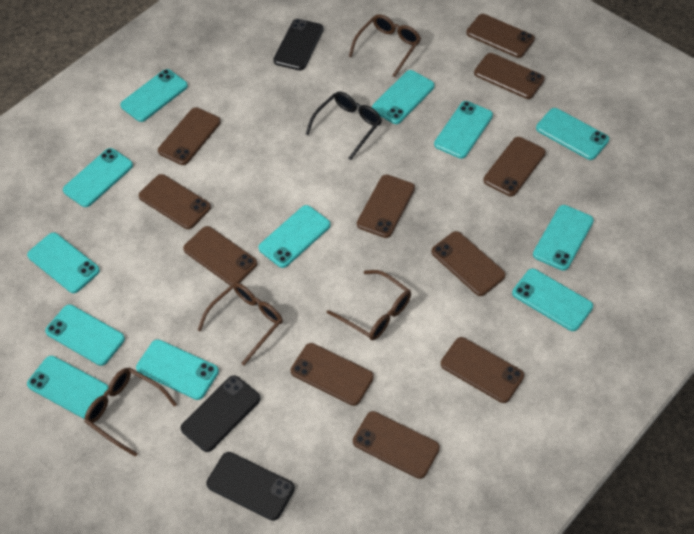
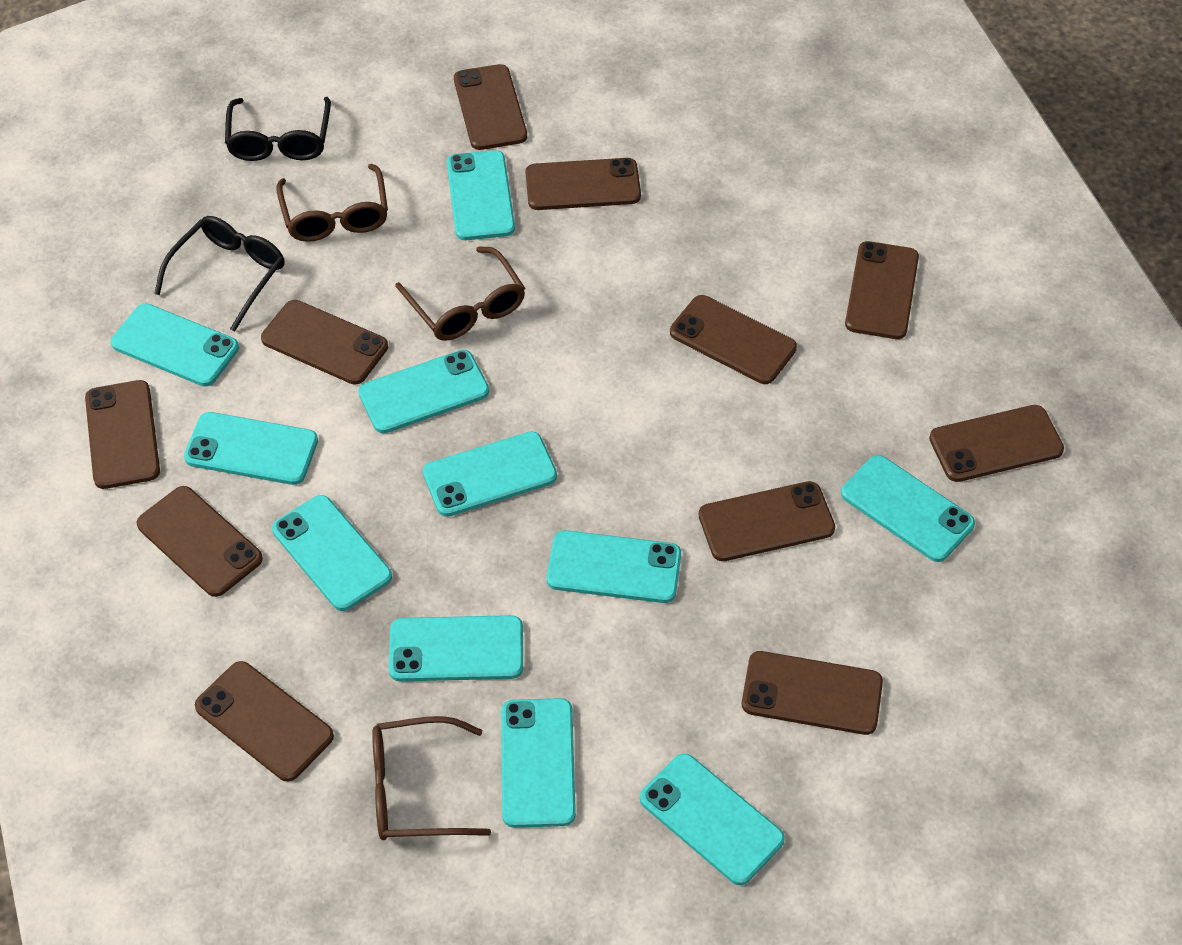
black glasses: 1 -> 2
black phone: 3 -> 0
brown glasses: 4 -> 3
turquoise phone: 12 -> 11

